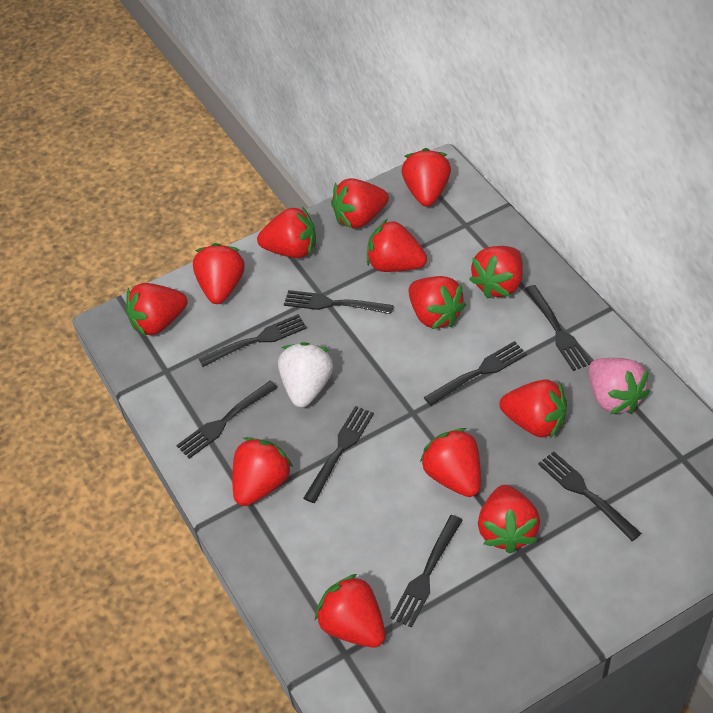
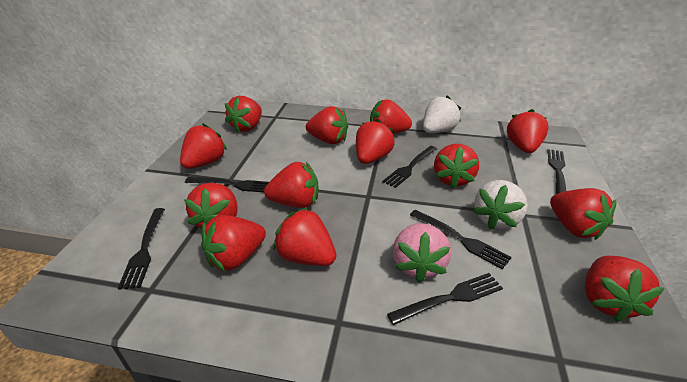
black fork: 8 -> 6
white strawberry: 1 -> 2

